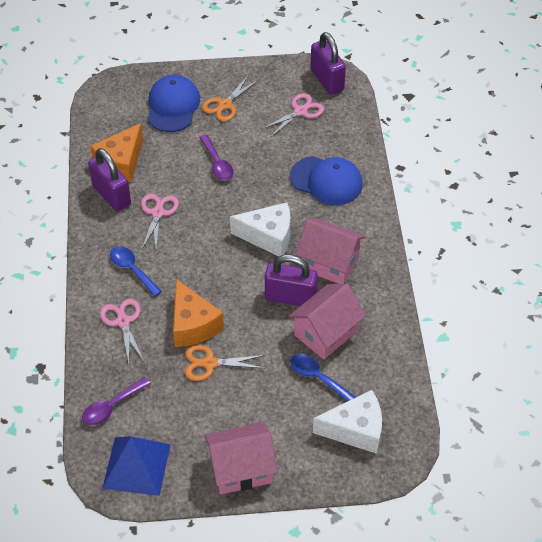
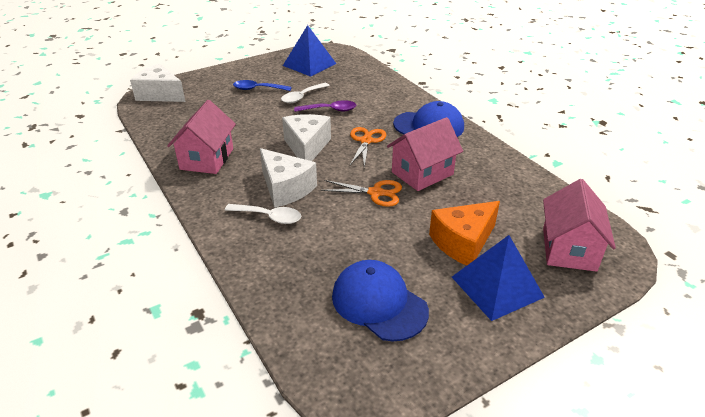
blue pyramid: 1 -> 2
blue spoon: 2 -> 1
orange cheese: 2 -> 1
pink scissors: 3 -> 0
purple padlock: 3 -> 0
purple spoon: 2 -> 1
white cheese: 2 -> 3
white spoon: 0 -> 2

